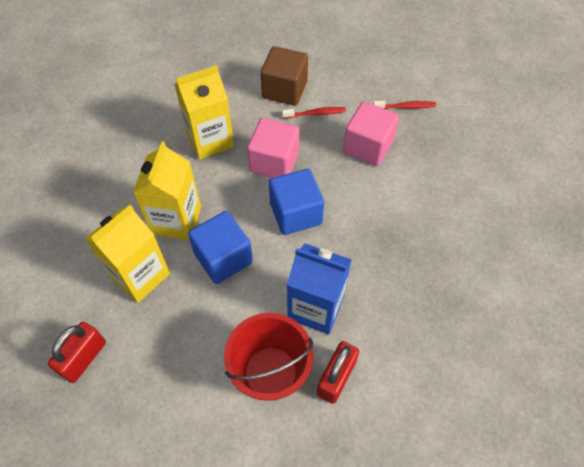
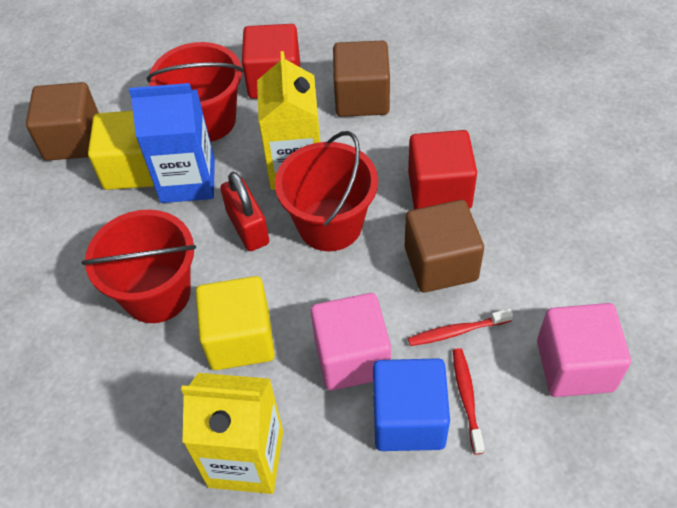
blue cube: 2 -> 1
brown cube: 1 -> 3
red bucket: 1 -> 3
red cube: 0 -> 2
red padlock: 2 -> 1
yellow carton: 3 -> 2
yellow cube: 0 -> 2

